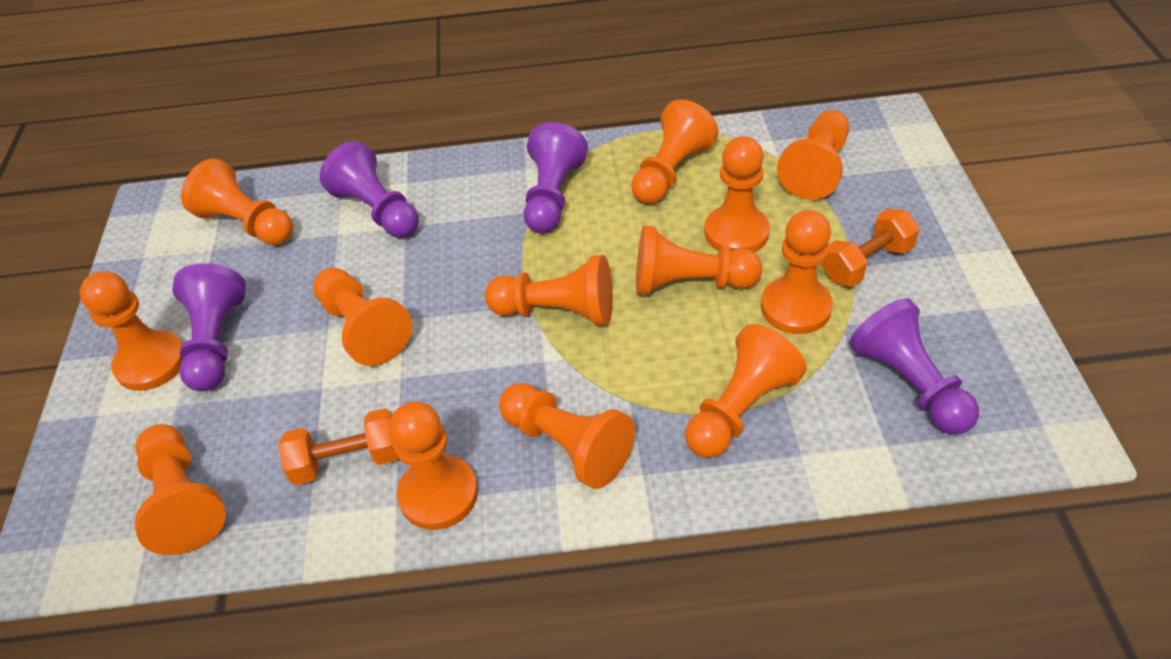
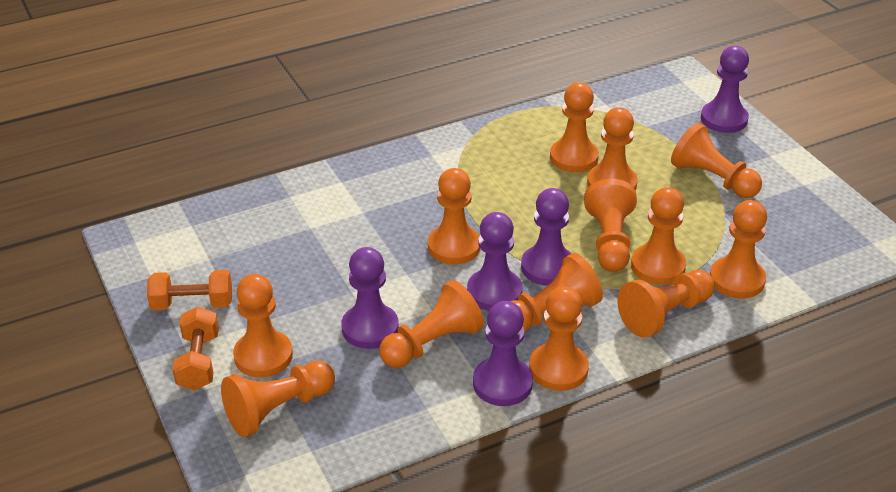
purple pawn: 4 -> 5

